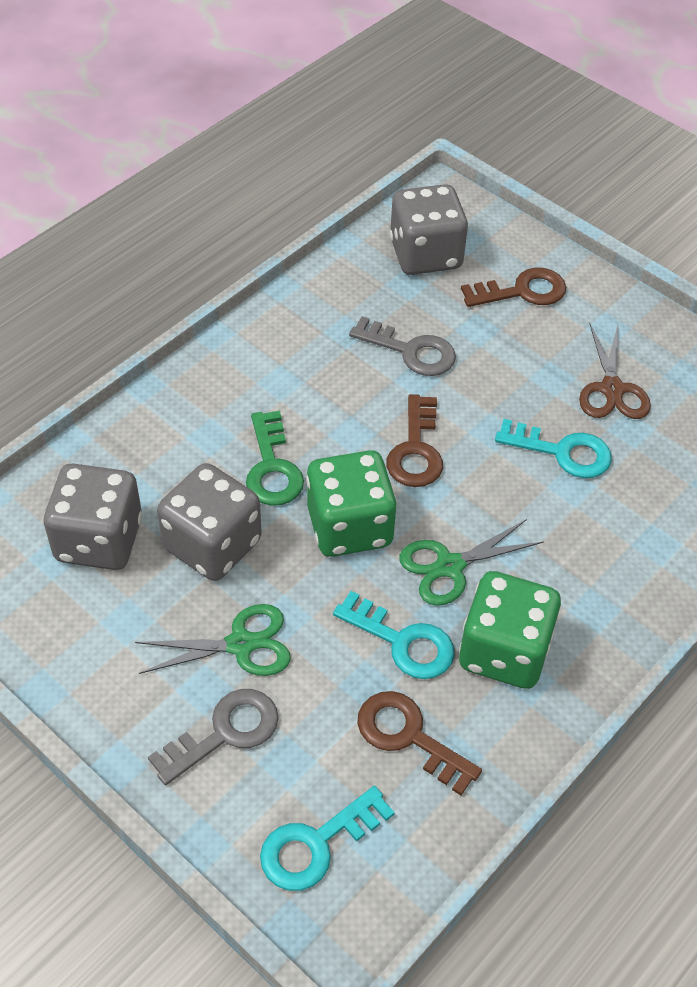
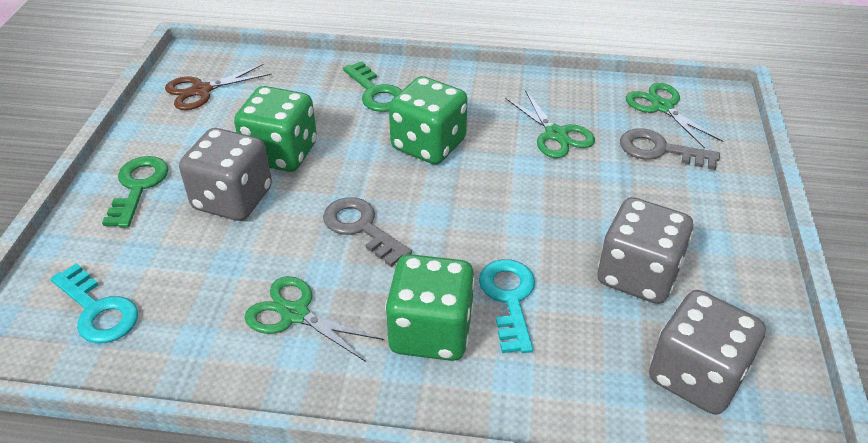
brown key: 3 -> 0
green dice: 2 -> 3
green key: 1 -> 2
green scissors: 2 -> 3
turquoise key: 3 -> 2

